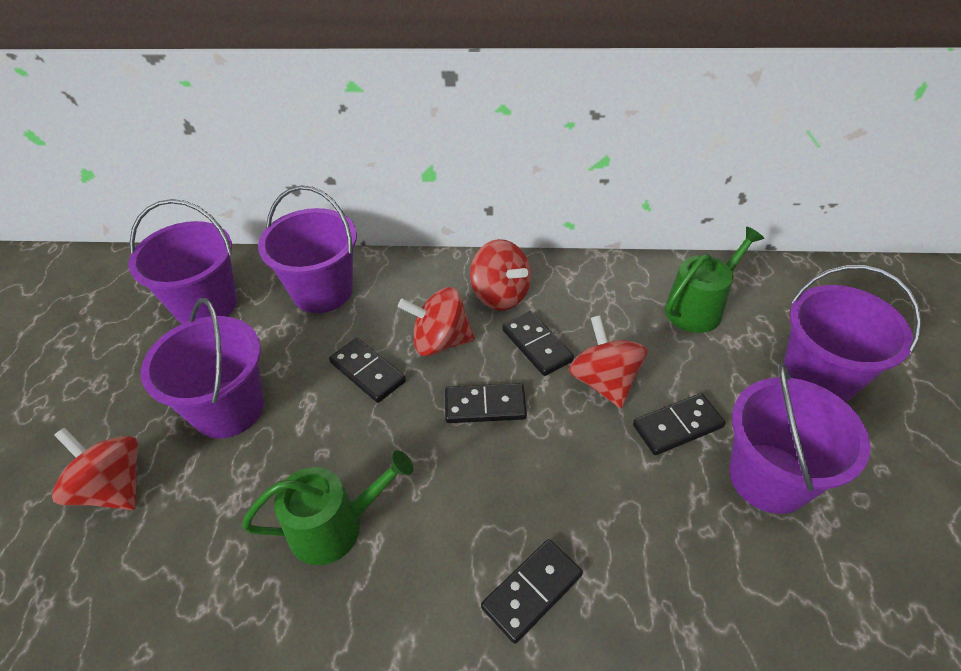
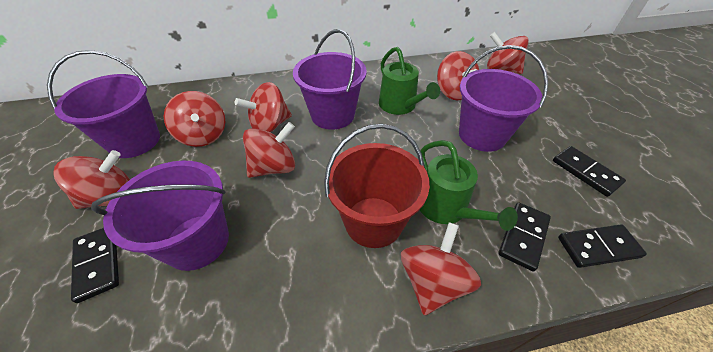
black domino: 5 -> 4
purple bucket: 5 -> 4
red bucket: 0 -> 1
red spinning top: 4 -> 7

